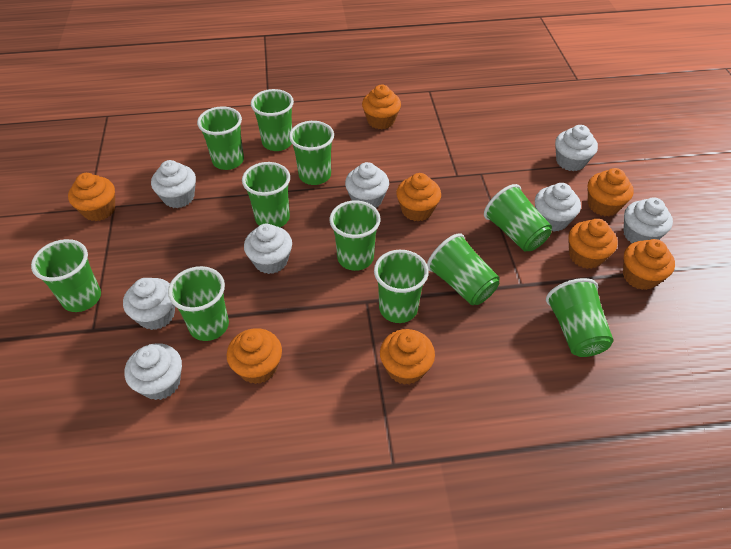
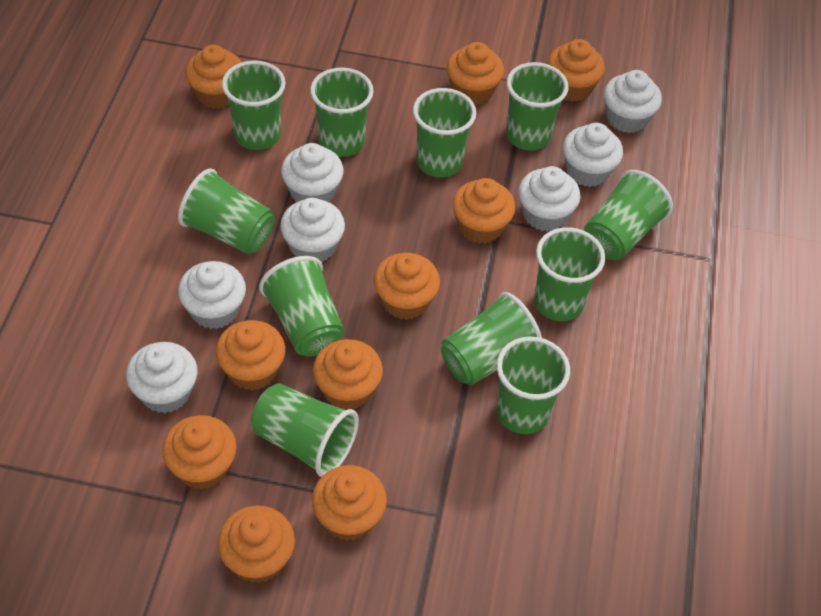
orange cupcake: 8 -> 10
white cupcake: 8 -> 7

